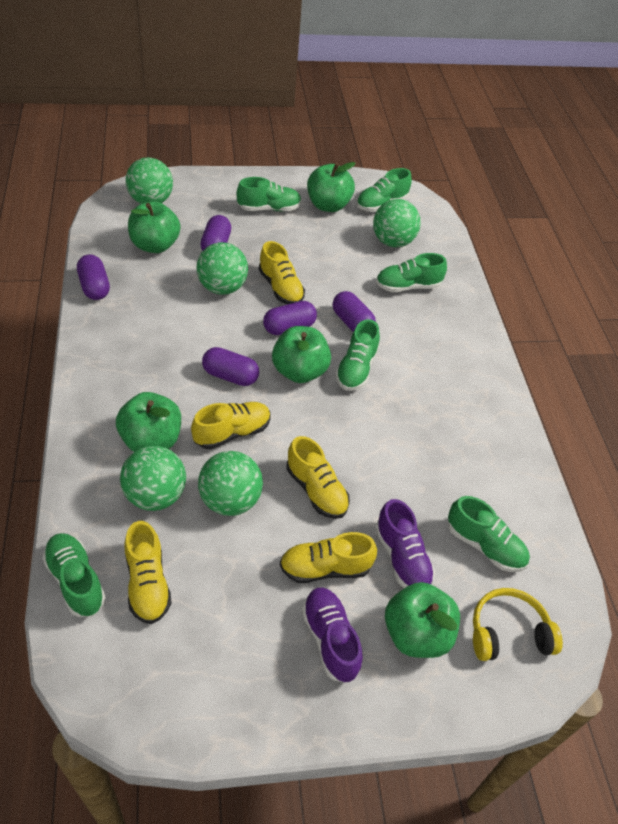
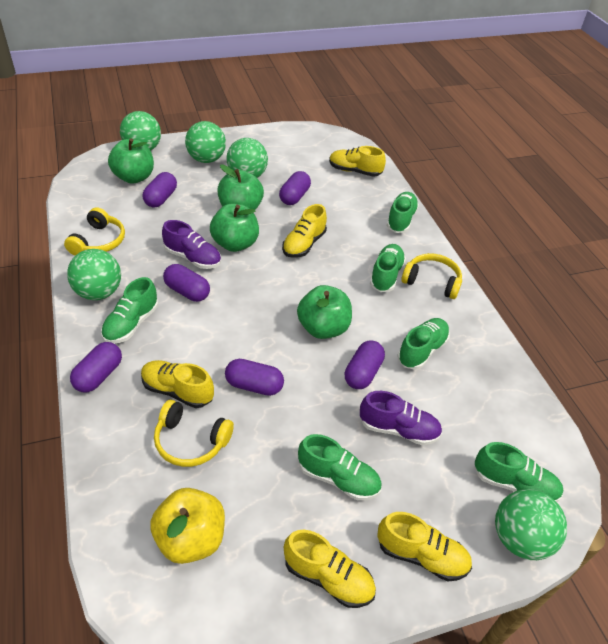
green apple: 5 -> 4
purple capsule: 5 -> 6
yellow apple: 0 -> 1
yellow headphones: 1 -> 3

